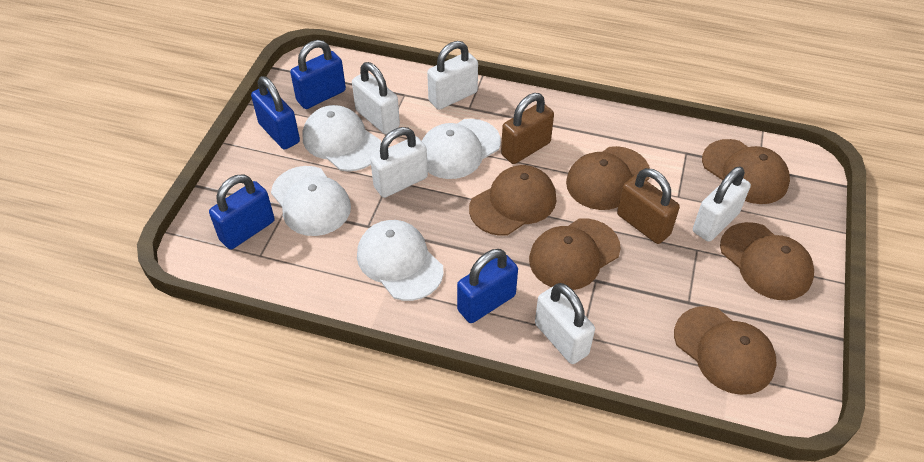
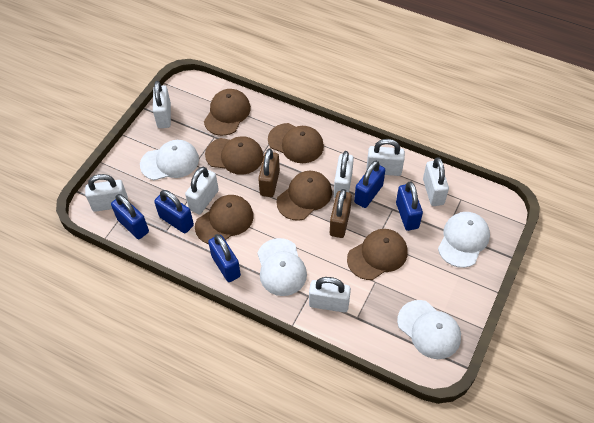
blue padlock: 4 -> 5
white padlock: 5 -> 7

